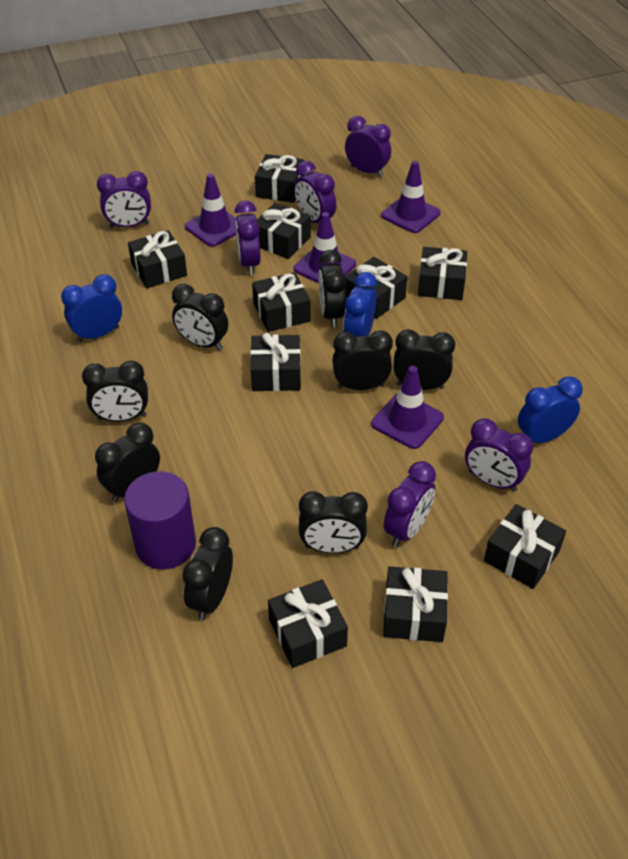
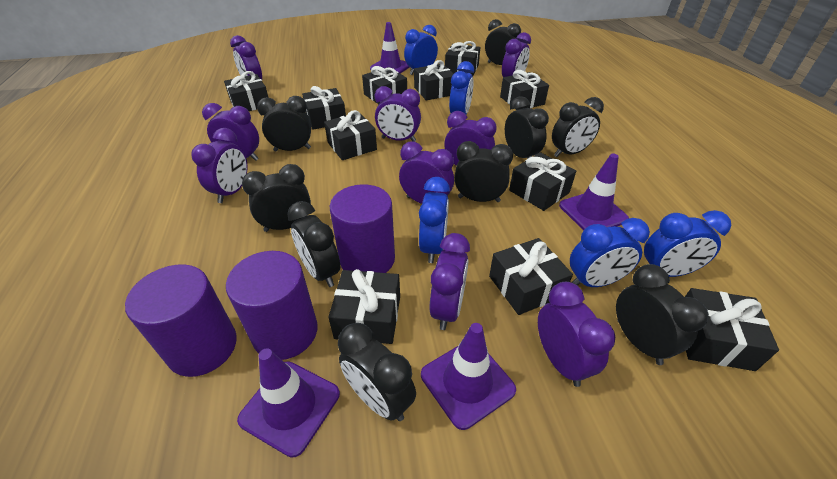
black clock: 8 -> 9
black gift: 10 -> 11
blue clock: 3 -> 5
purple clock: 6 -> 9
purple cylinder: 1 -> 3

